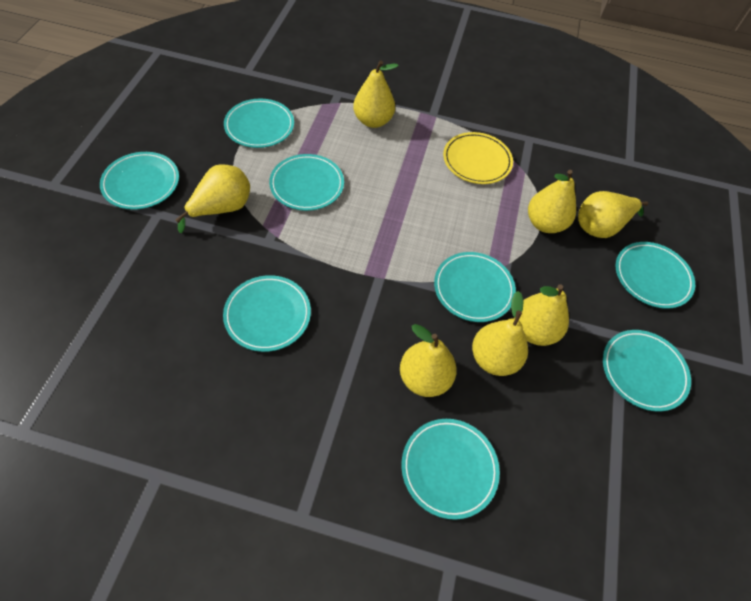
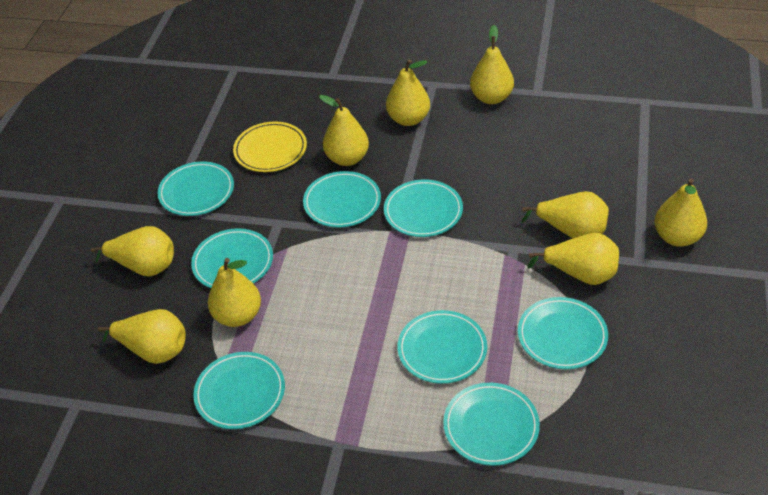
yellow pear: 7 -> 9

